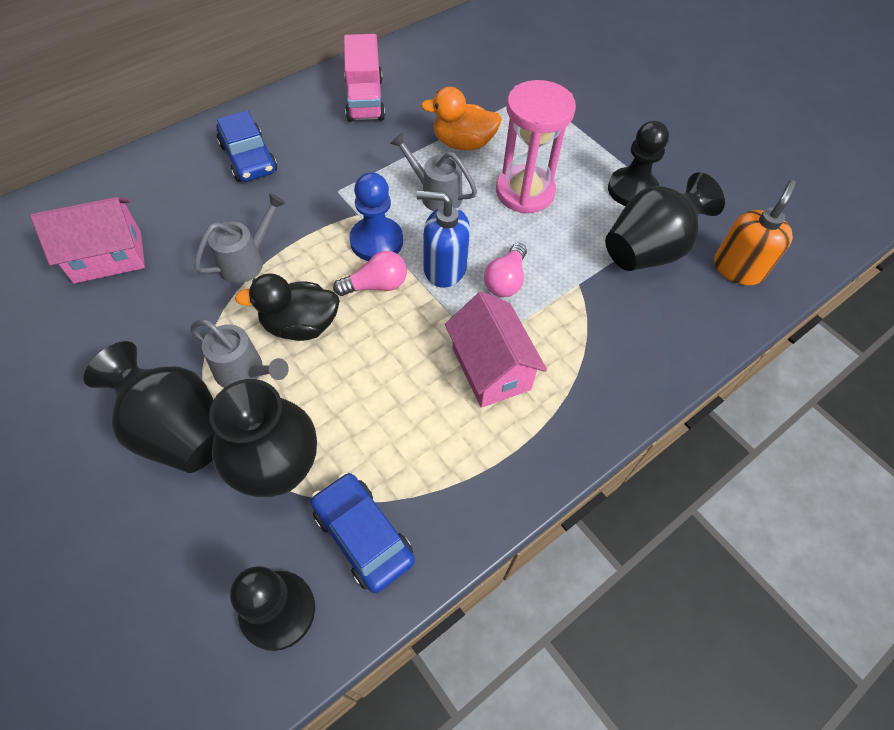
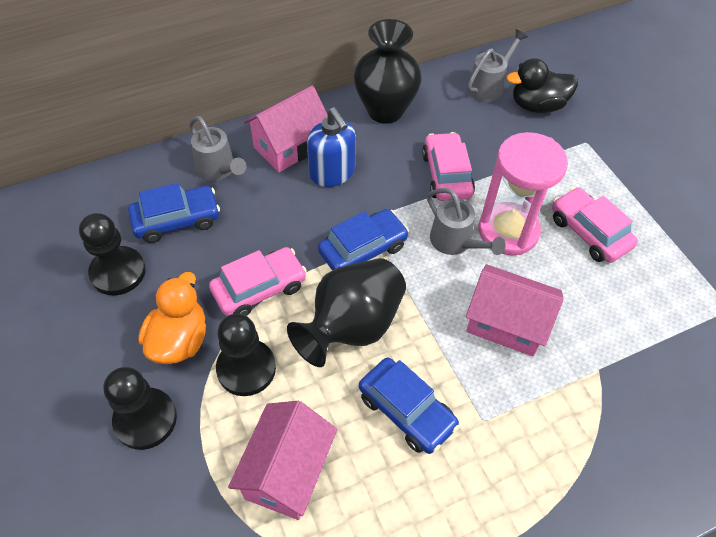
black pawn: 2 -> 3
black vase: 3 -> 2
blue car: 2 -> 3
blue pawn: 1 -> 0
orange soap dispenser: 1 -> 0
pink car: 0 -> 3
pink house: 2 -> 3
pink light bulb: 2 -> 0
pink truck: 1 -> 0

